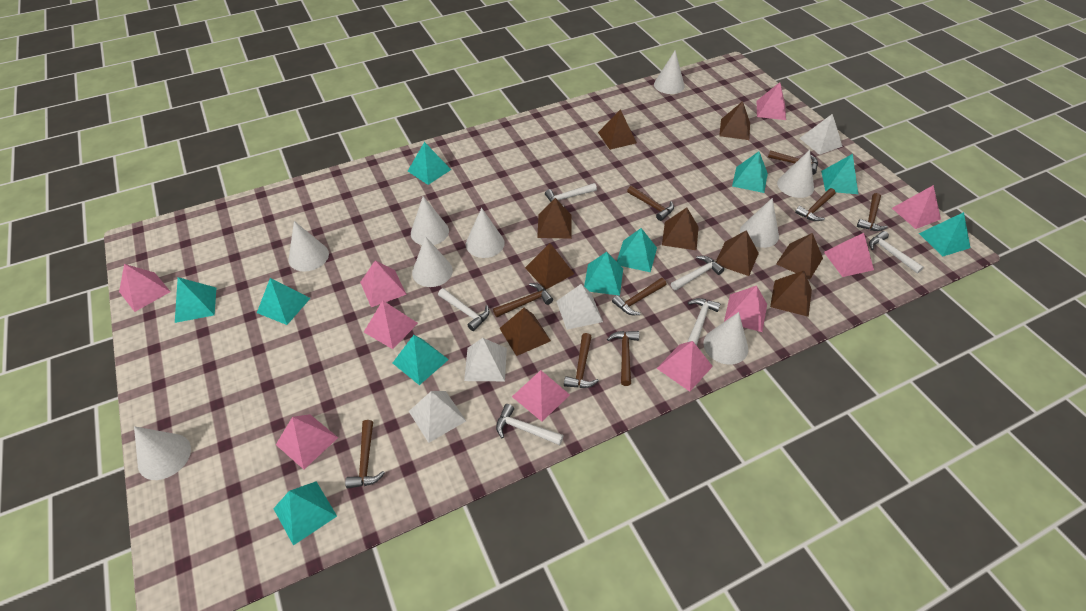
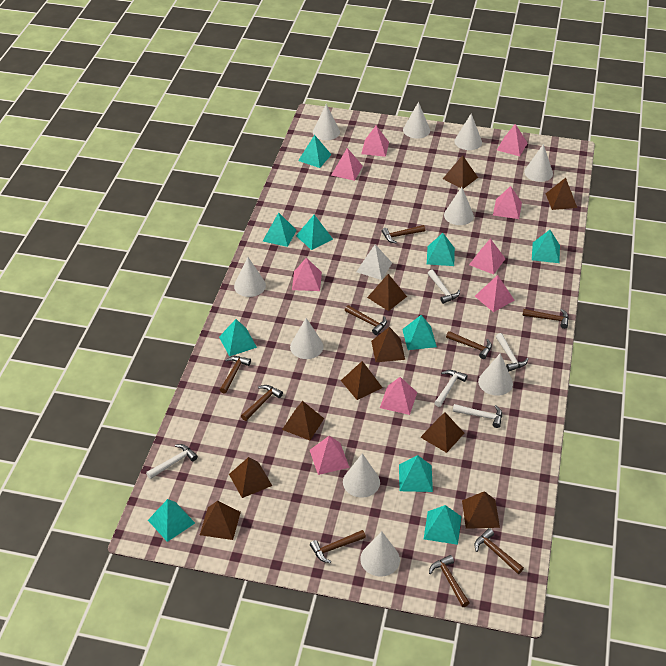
brown pyramid: 9 -> 10
pink pyramid: 10 -> 9
white cone: 9 -> 10
white hammer: 6 -> 5
white pyramid: 4 -> 1

